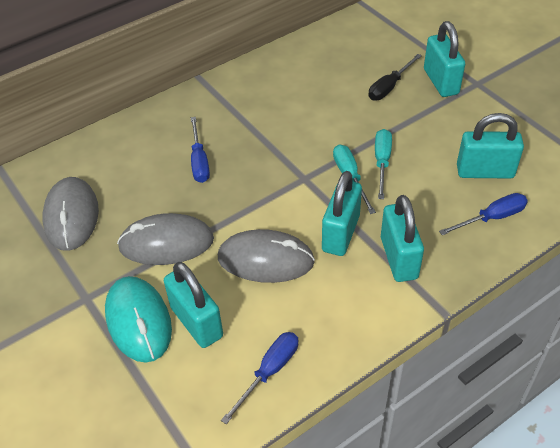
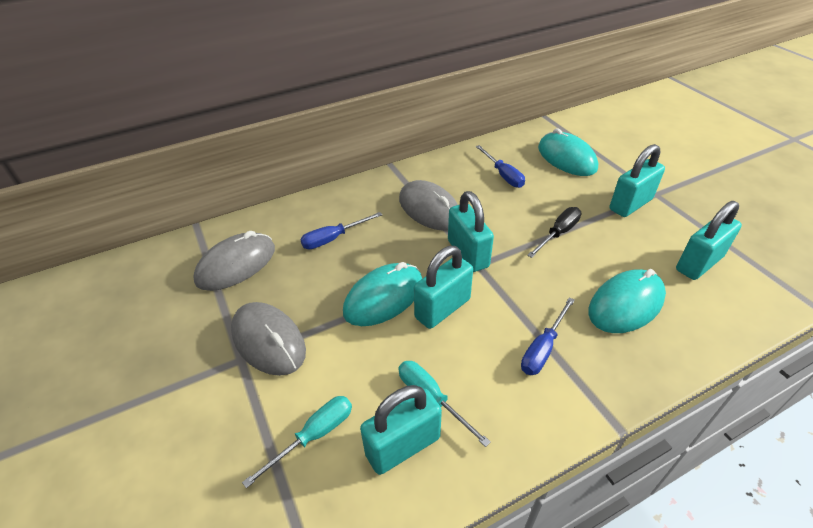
turquoise mouse: 1 -> 3

